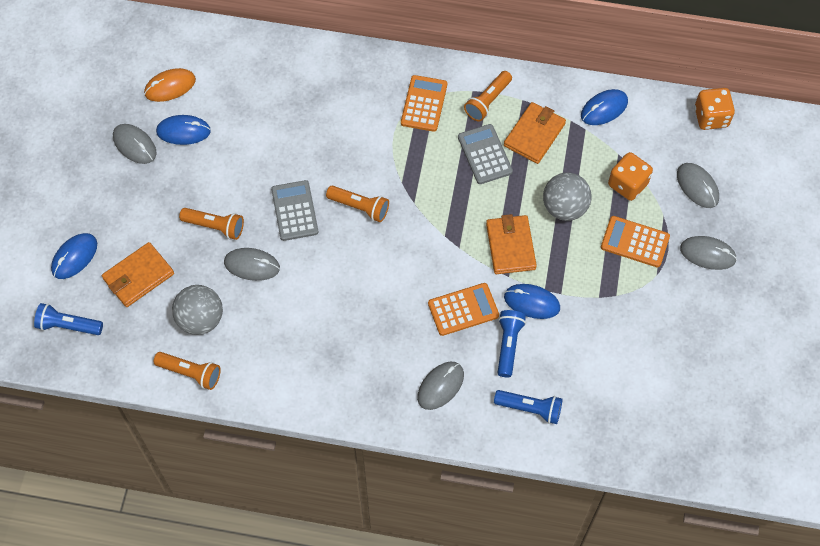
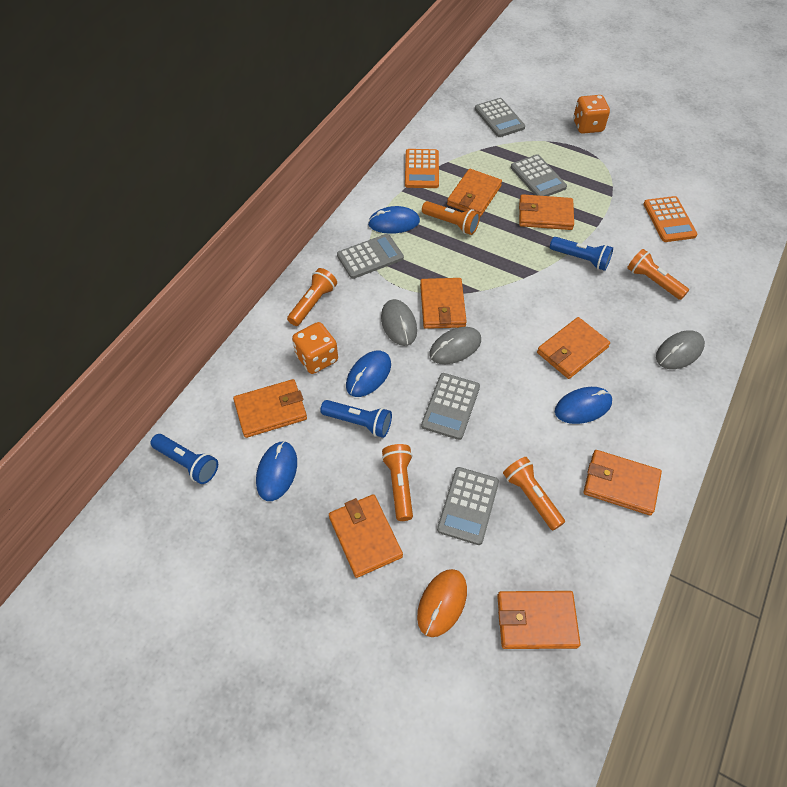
grey ball: 2 -> 0
grey calculator: 2 -> 5
grey mouse: 5 -> 3
orange calculator: 3 -> 2
orange flashlight: 4 -> 5
orange wallet: 3 -> 8

